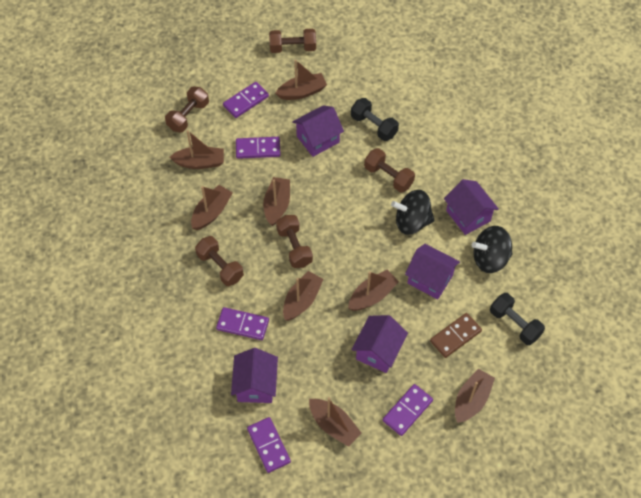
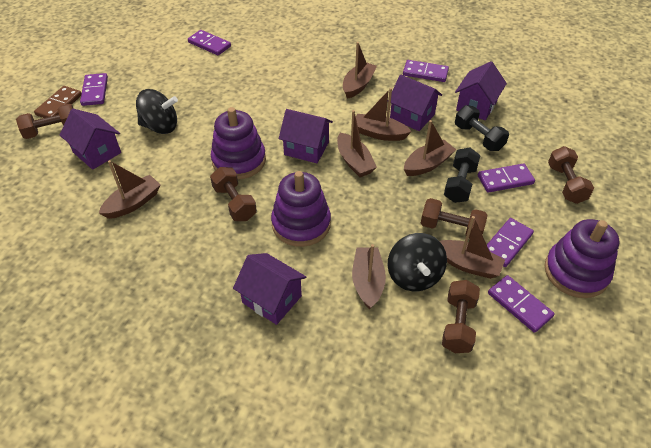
brown boat: 8 -> 7
purple domino: 5 -> 6
purple stacking toy: 0 -> 3

